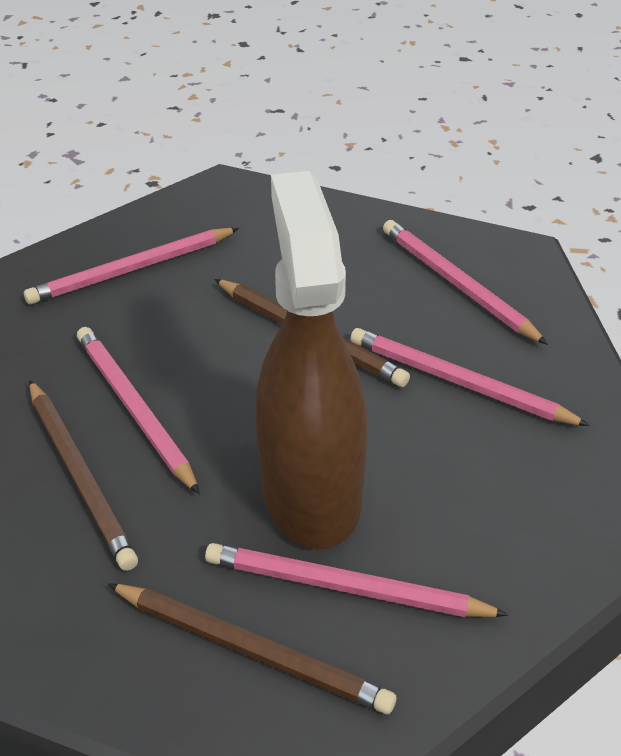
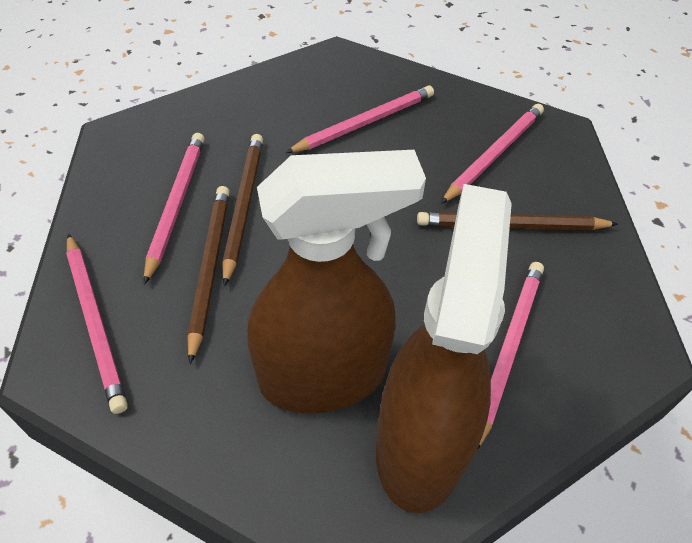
brown spray bottle: 1 -> 2

